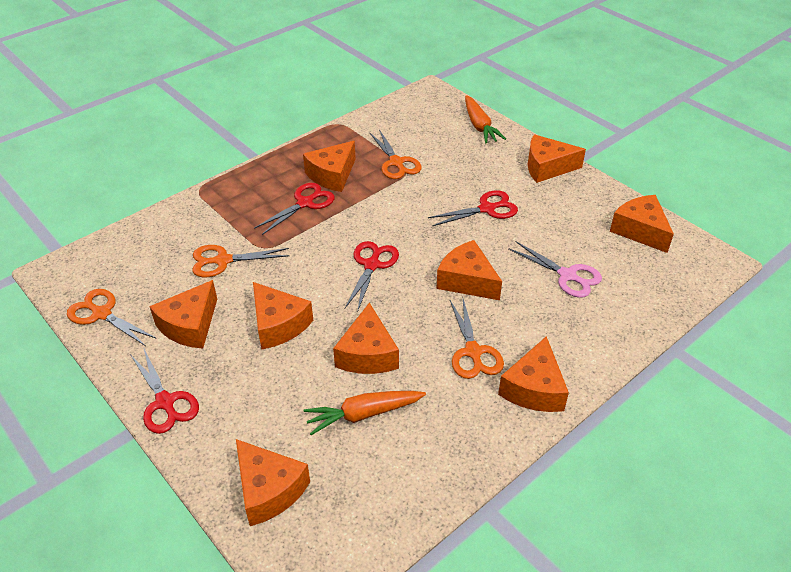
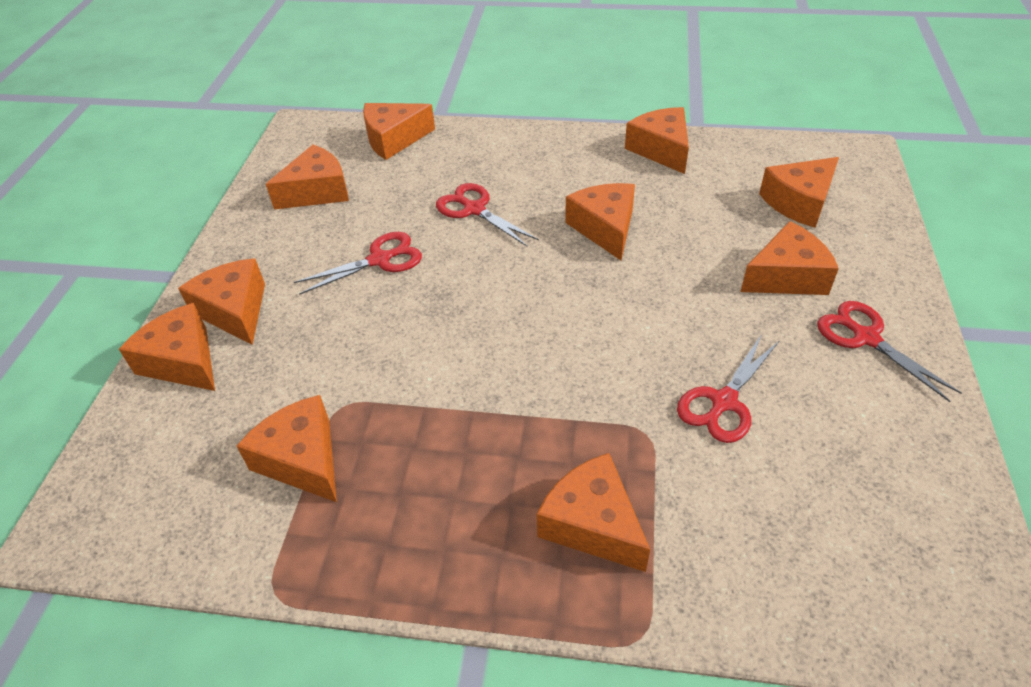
orange carrot: 2 -> 0
orange cheese: 9 -> 10
orange scissors: 4 -> 0
pink scissors: 1 -> 0

